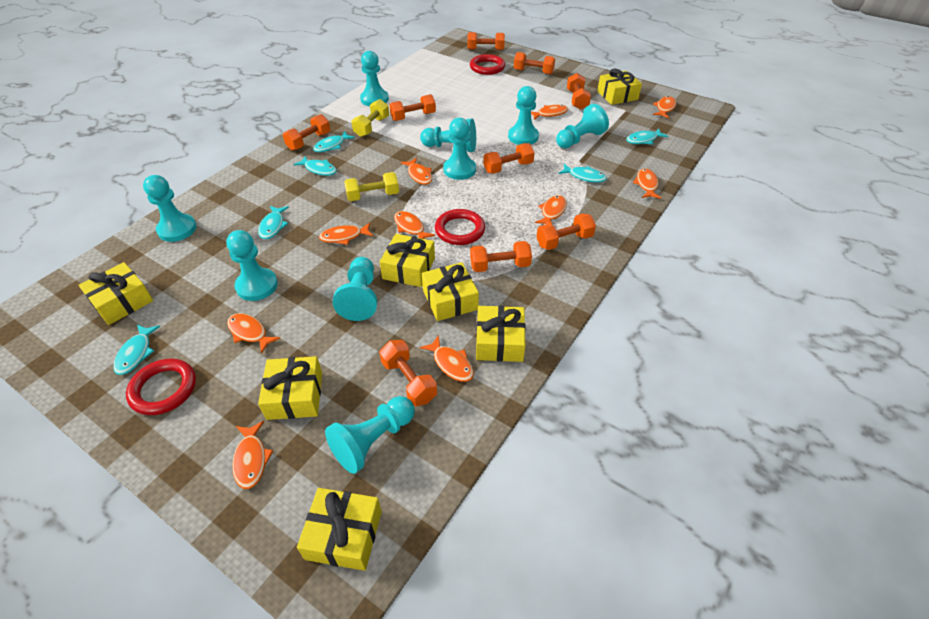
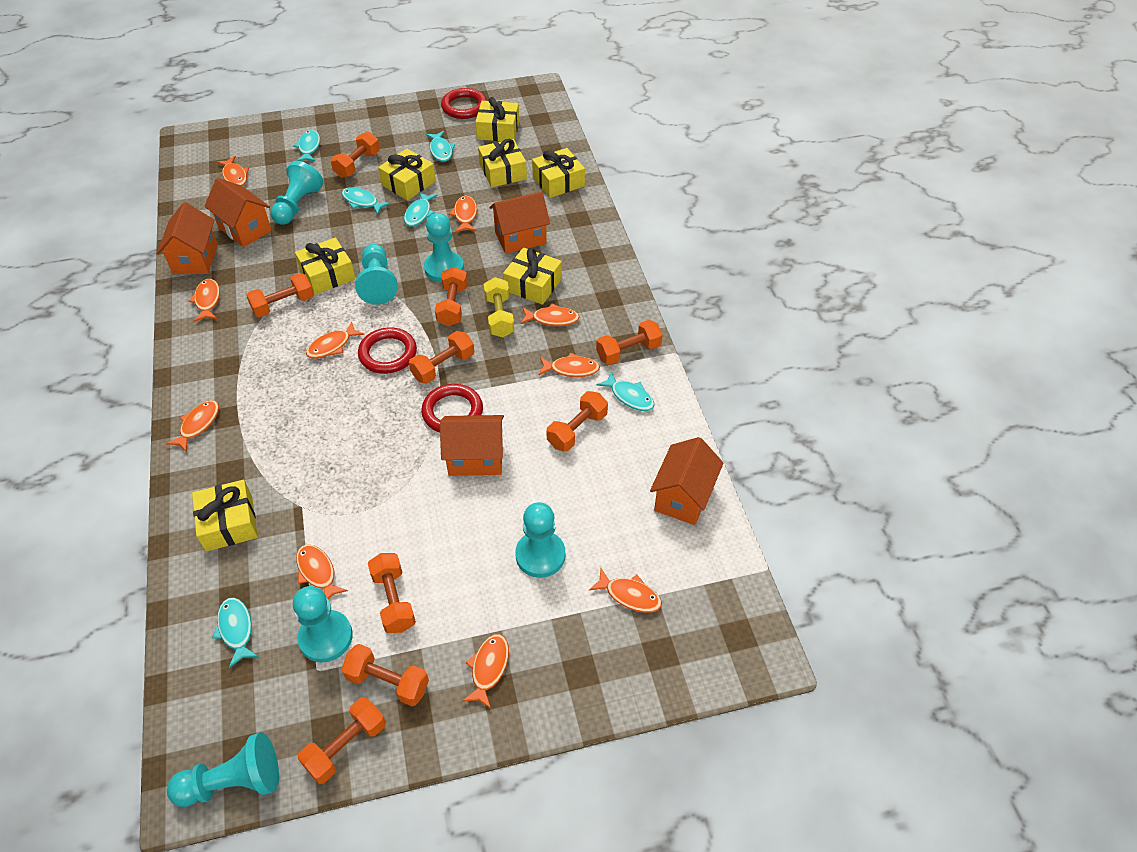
orange house: 0 -> 5
turquoise pawn: 9 -> 6
yellow dumbbell: 2 -> 1

